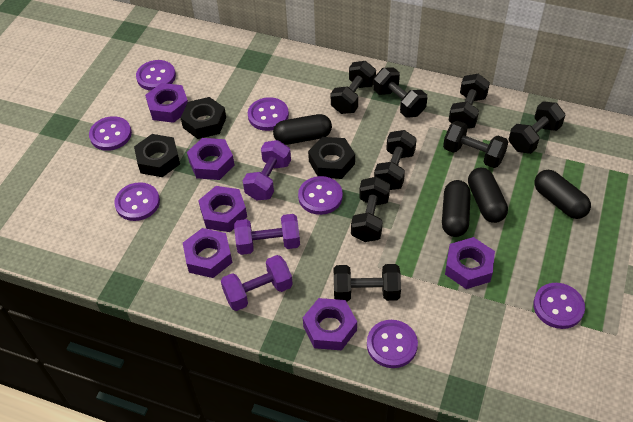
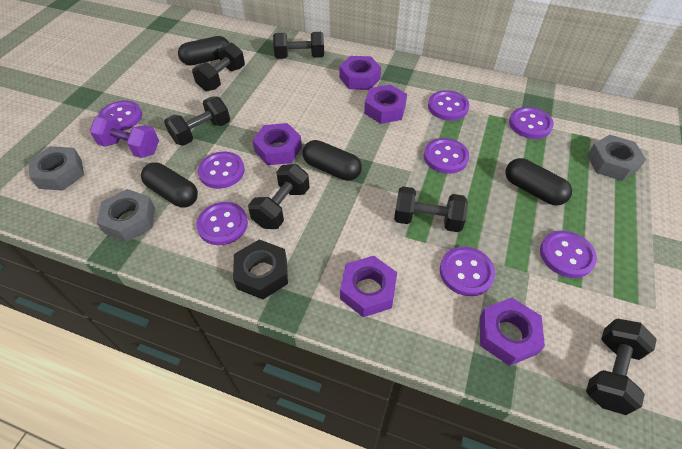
black dumbbell: 8 -> 6
black nut: 3 -> 1
grey nut: 0 -> 3
purple button: 7 -> 8
purple dumbbell: 3 -> 1
purple nut: 6 -> 5

